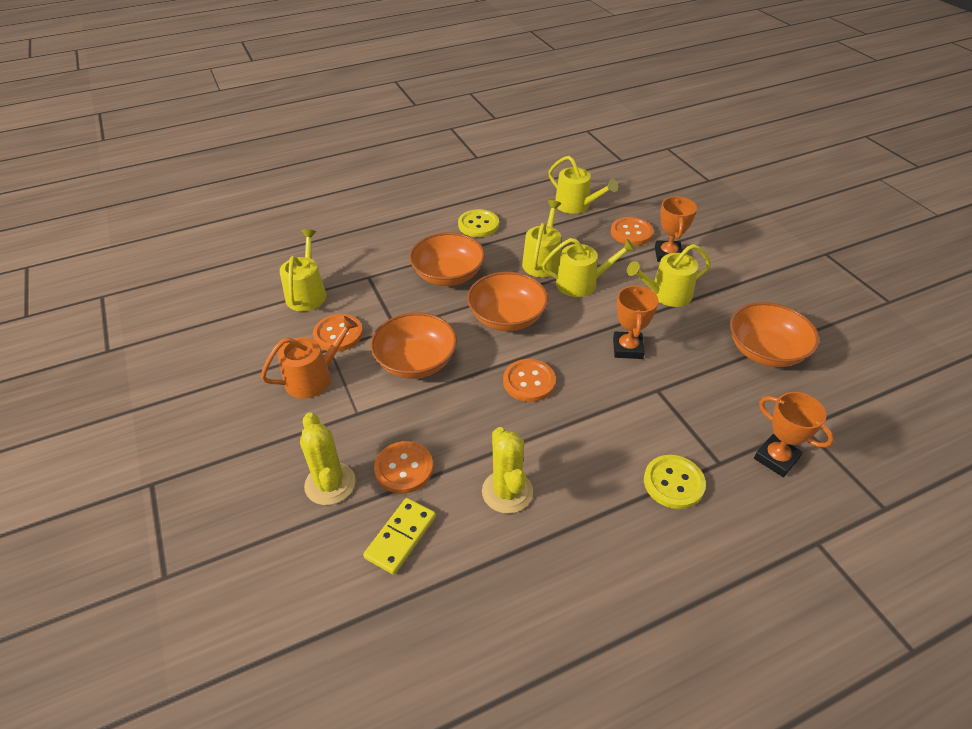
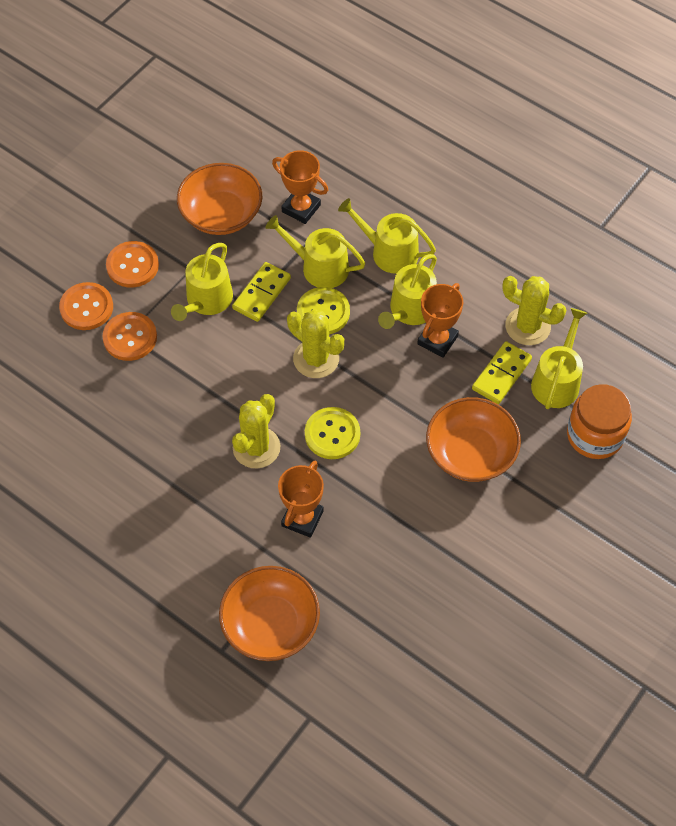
orange bowl: 4 -> 3
orange button: 4 -> 3
orange jar: 0 -> 1
orange watering can: 1 -> 0
yellow cactus: 2 -> 3
yellow domino: 1 -> 2

